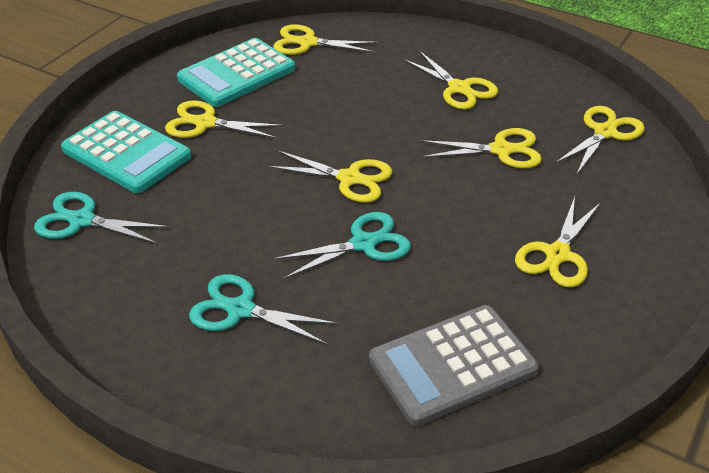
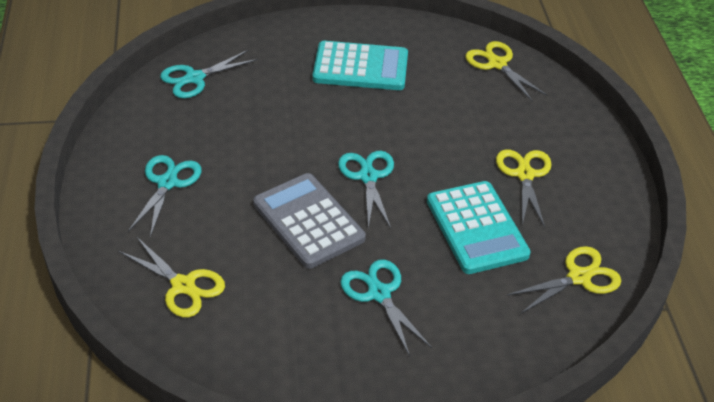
turquoise scissors: 3 -> 4
yellow scissors: 7 -> 4

